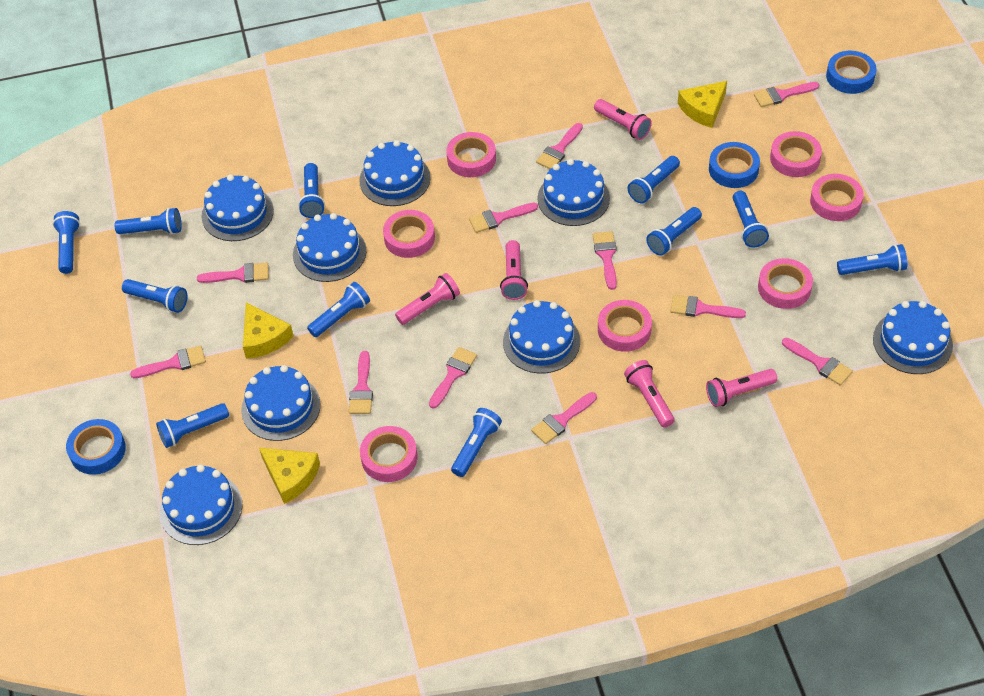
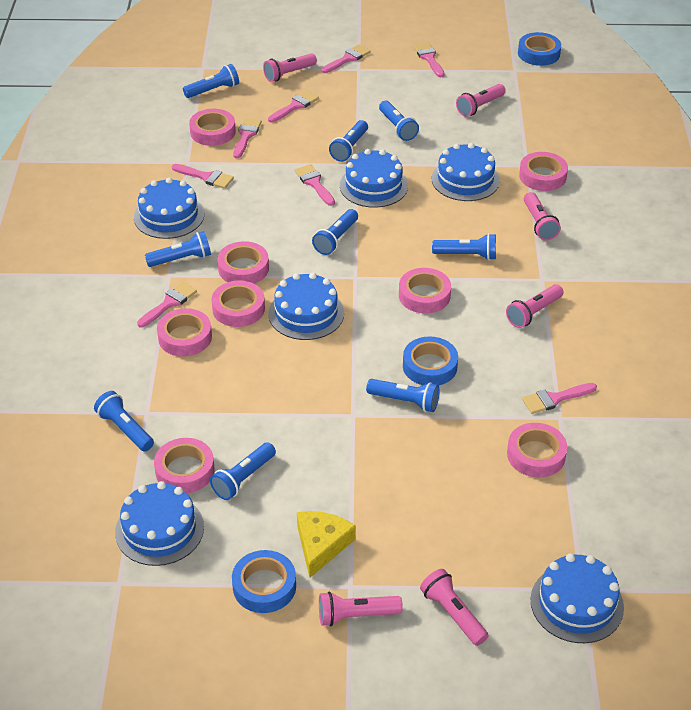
blue cake: 8 -> 6
blue flashlight: 11 -> 9
pink brush: 11 -> 8
pink flashlight: 5 -> 6
pink tape: 7 -> 8
yellow cheese: 3 -> 1

